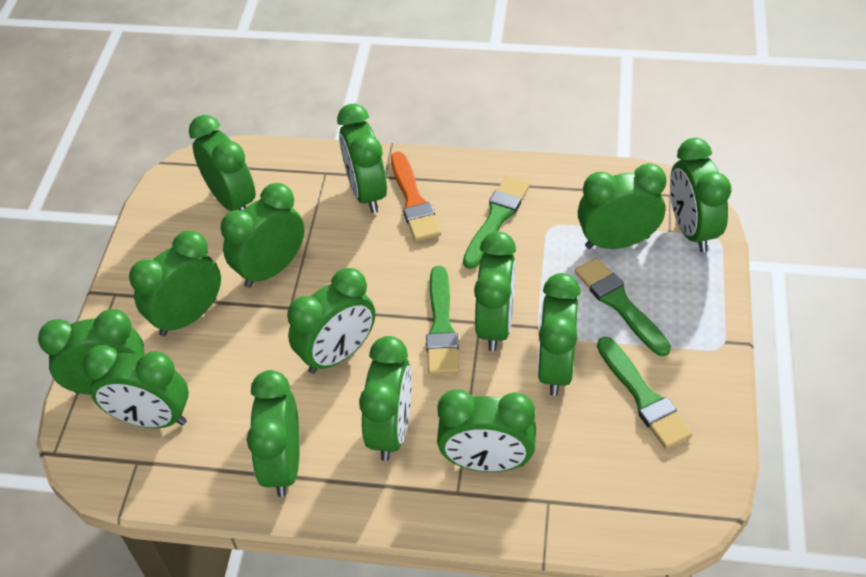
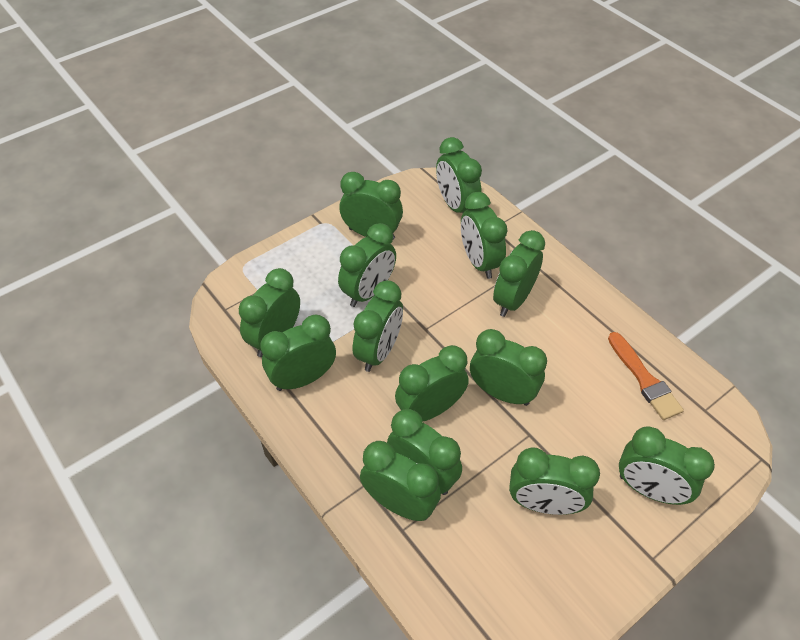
green brush: 4 -> 0

